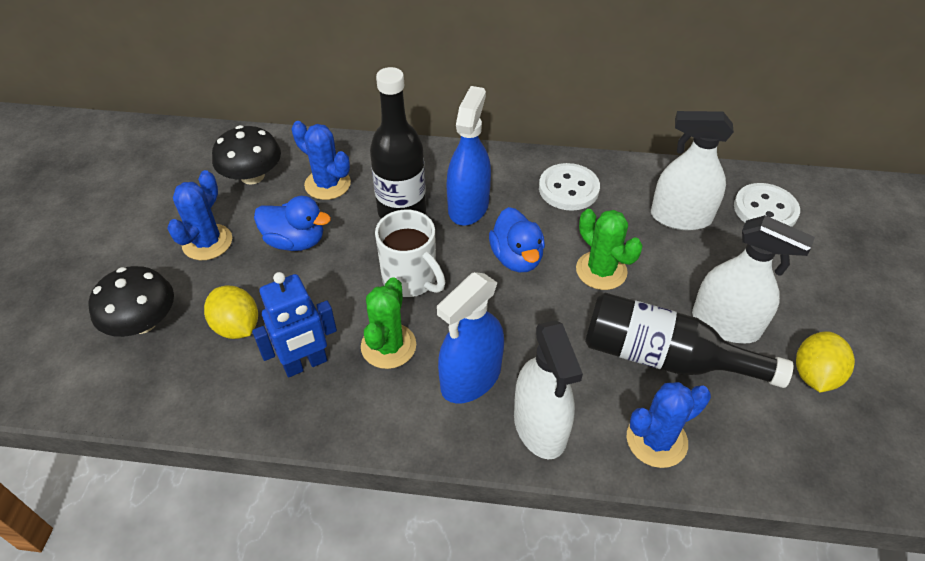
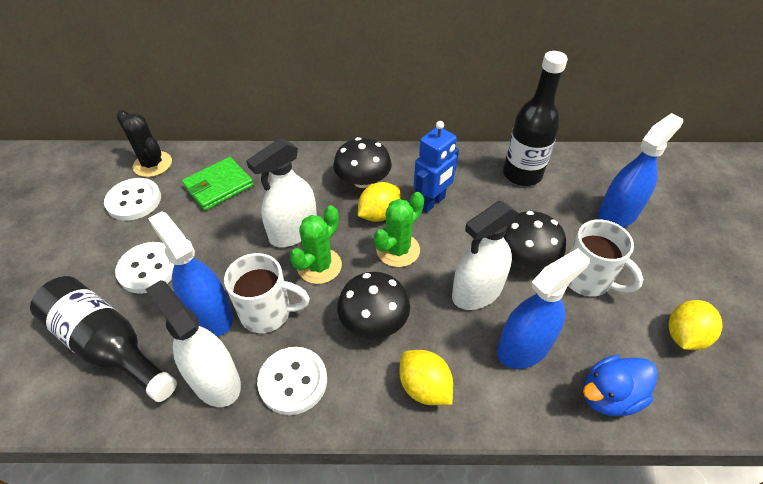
black cactus: 0 -> 1
black mushroom: 2 -> 3
blue cactus: 3 -> 0
blue duck: 2 -> 1
blue spray bottle: 2 -> 3
green wallet: 0 -> 1
white button: 2 -> 3
white mug: 1 -> 2
yellow lemon: 2 -> 3

